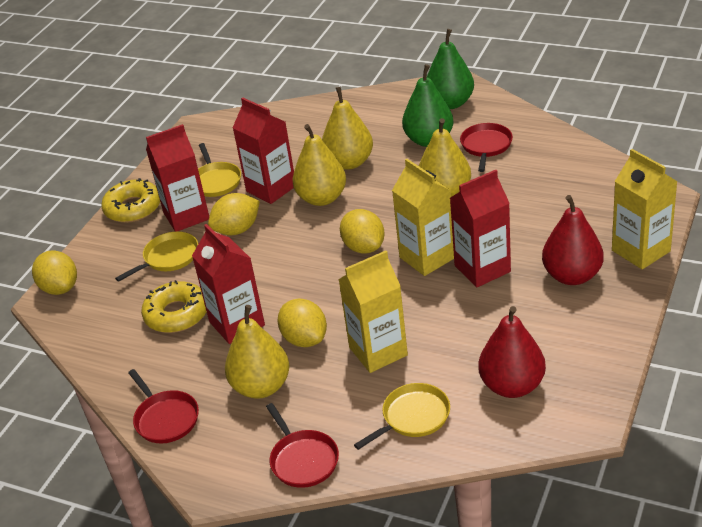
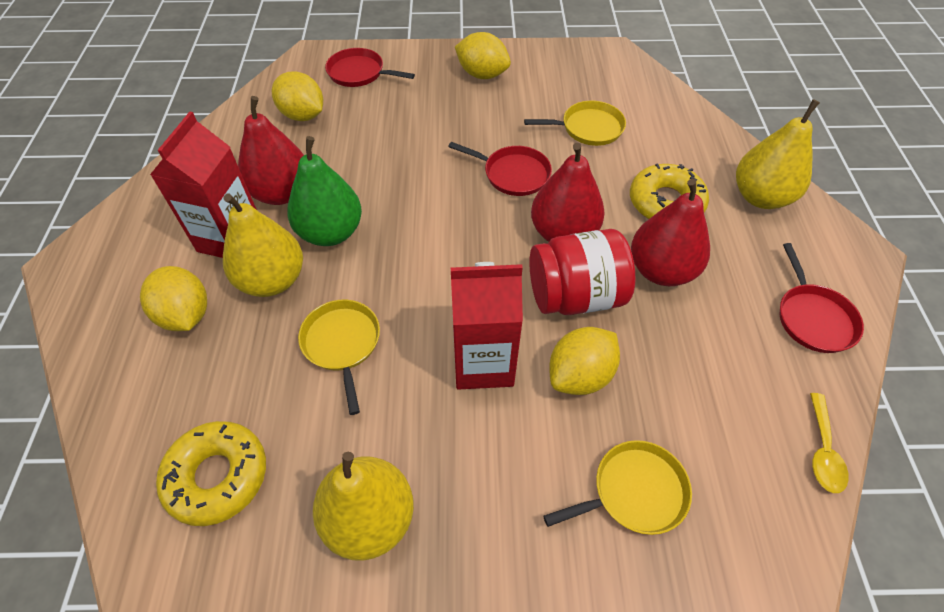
green pear: 2 -> 1
red carton: 4 -> 2
red jar: 0 -> 1
red pear: 2 -> 3
yellow carton: 3 -> 0
yellow pear: 4 -> 3
yellow spoon: 0 -> 1

